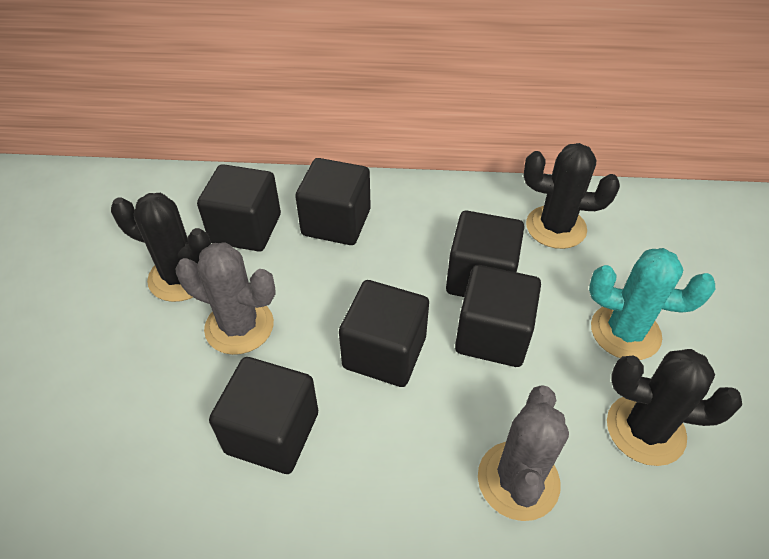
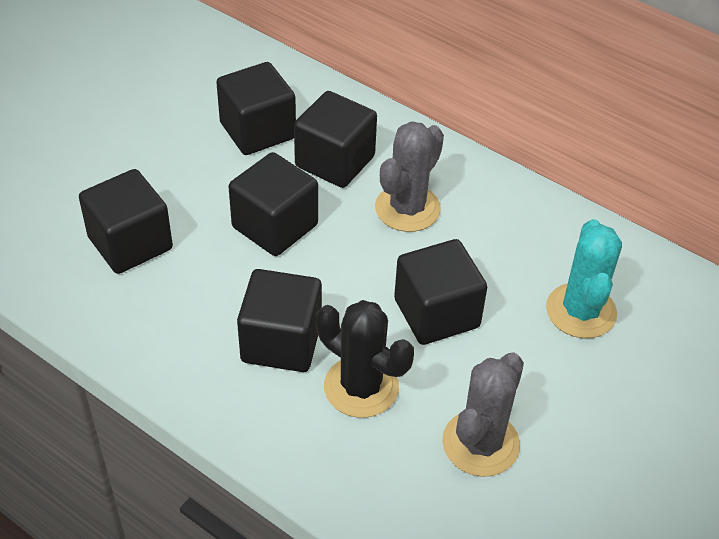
black cactus: 3 -> 1

